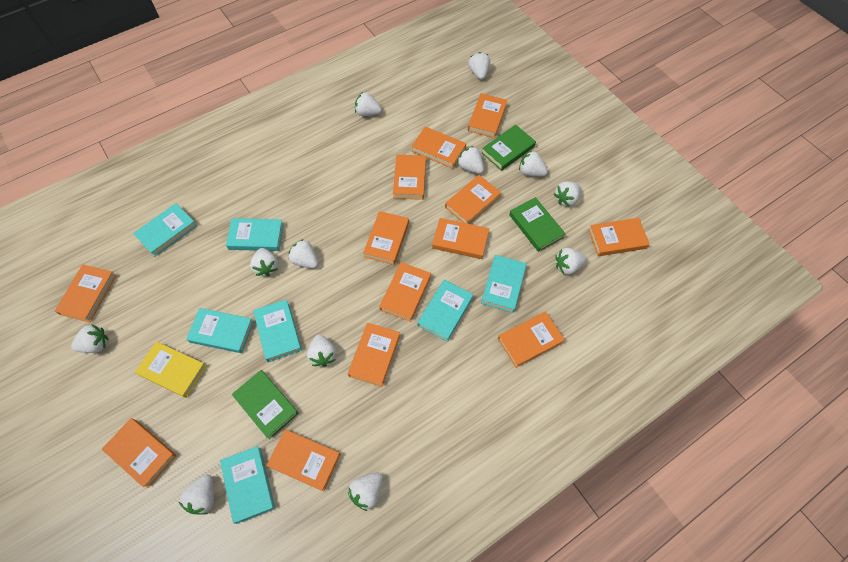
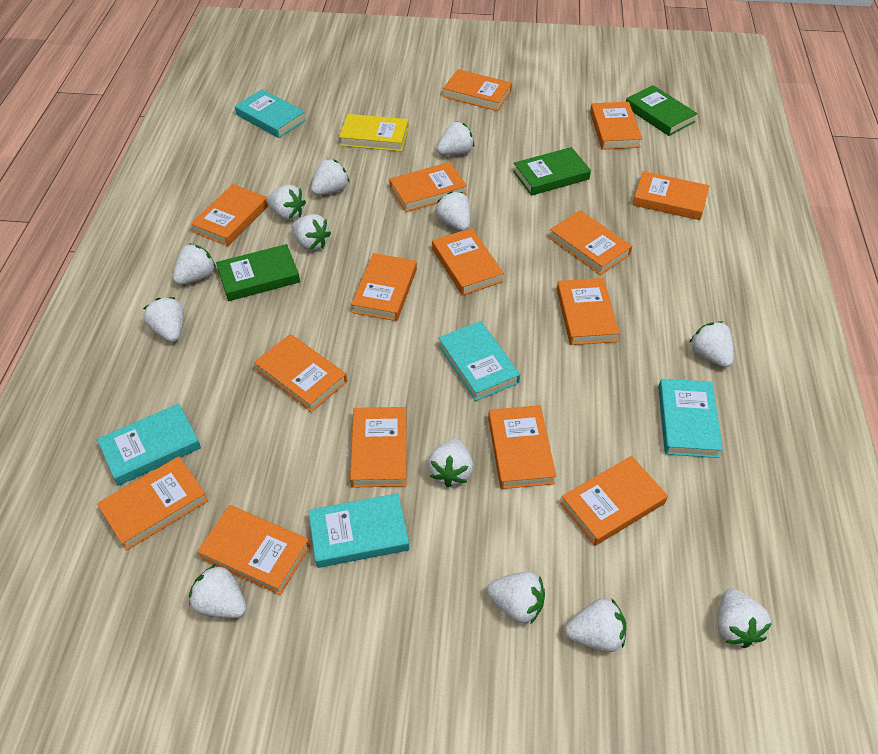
orange book: 13 -> 15
turquoise book: 7 -> 5
white strawberry: 12 -> 13

